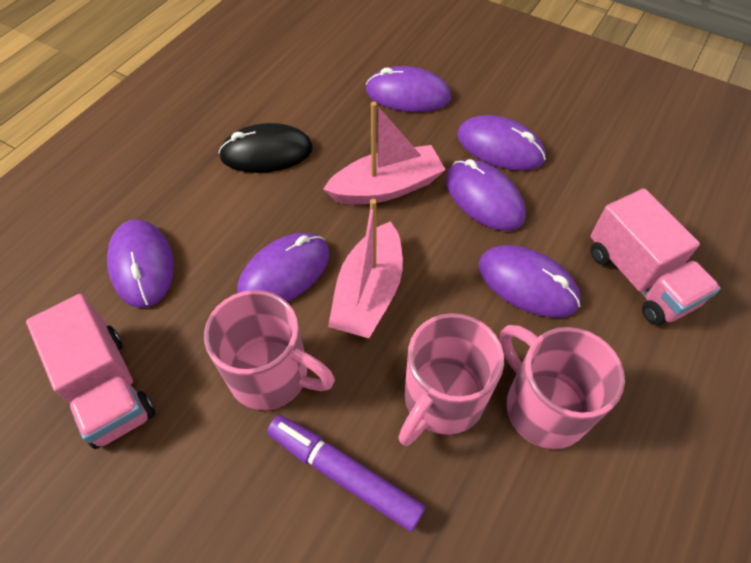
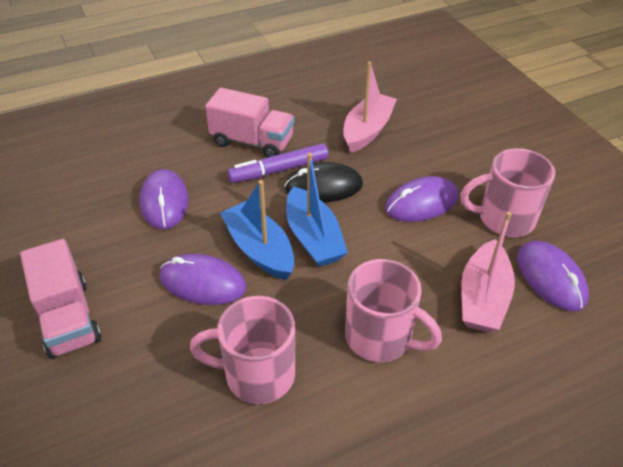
blue boat: 0 -> 2
purple mouse: 6 -> 4

